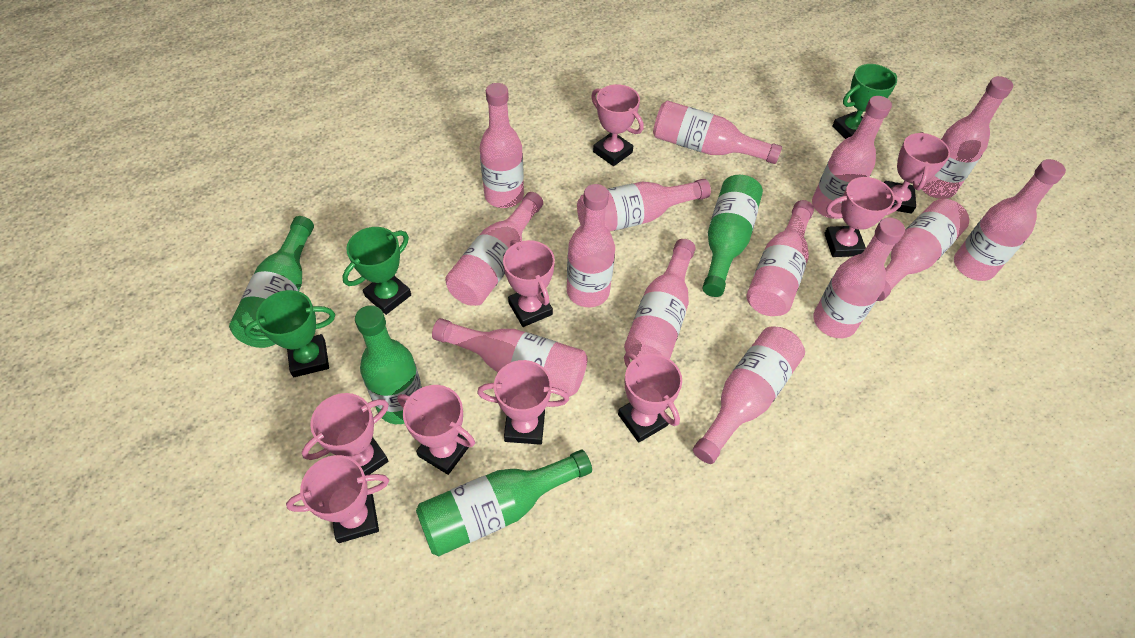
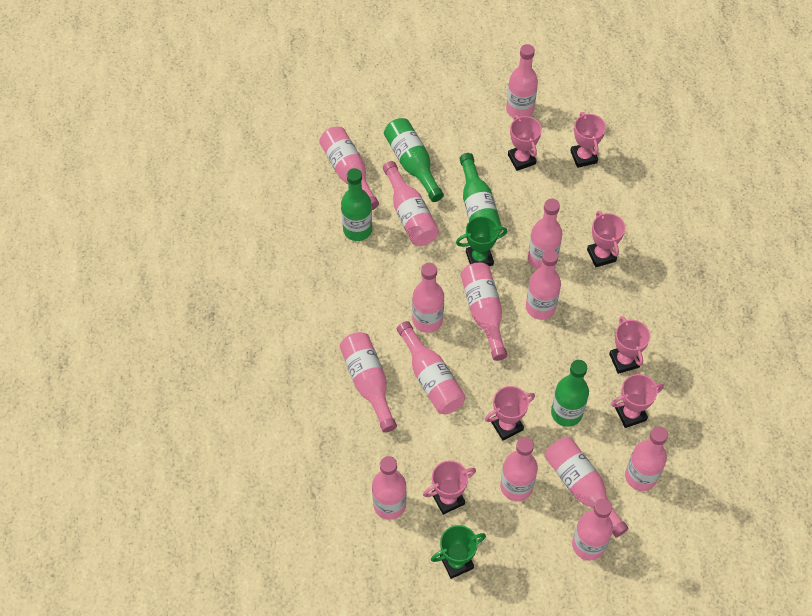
green trophy: 3 -> 2
pink trophy: 9 -> 7

